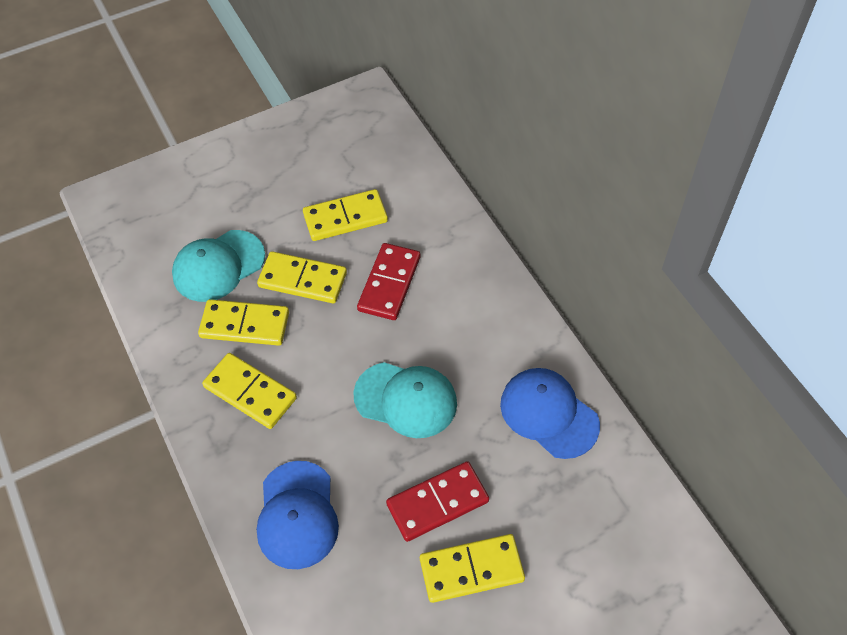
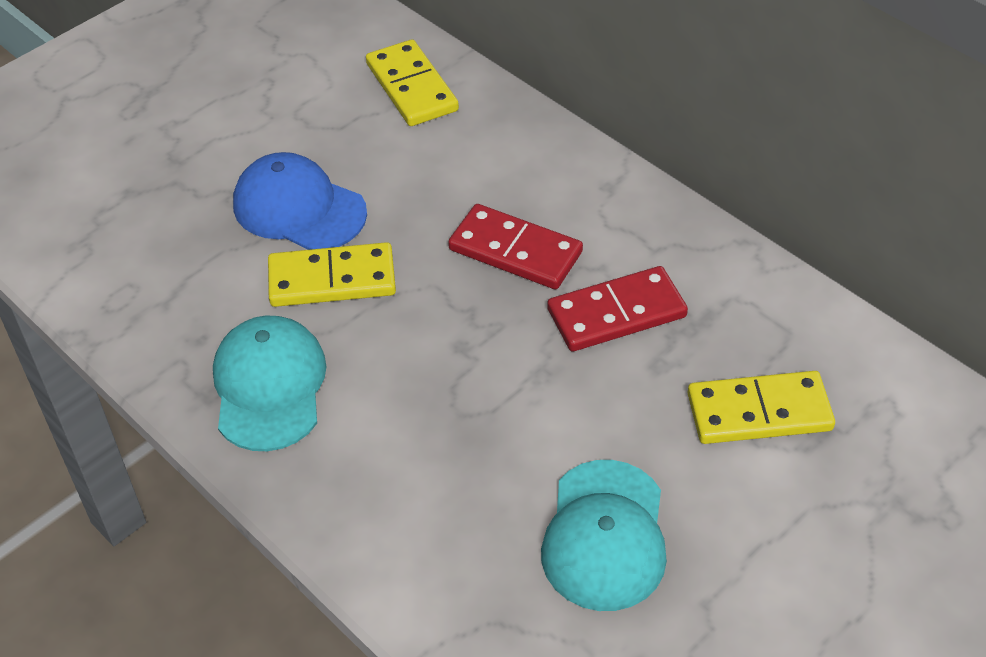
blue cap: 2 -> 1
yellow domino: 5 -> 3

